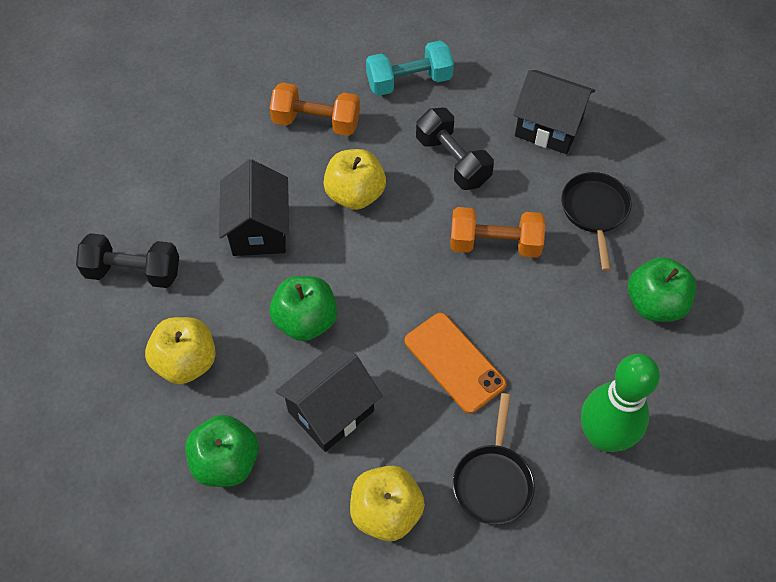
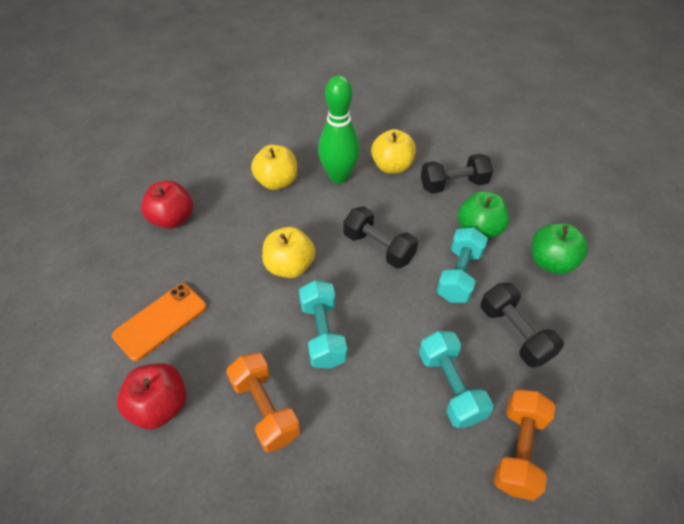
black dumbbell: 2 -> 3
black house: 3 -> 0
black pan: 2 -> 0
green apple: 3 -> 2
red apple: 0 -> 2
turquoise dumbbell: 1 -> 3

